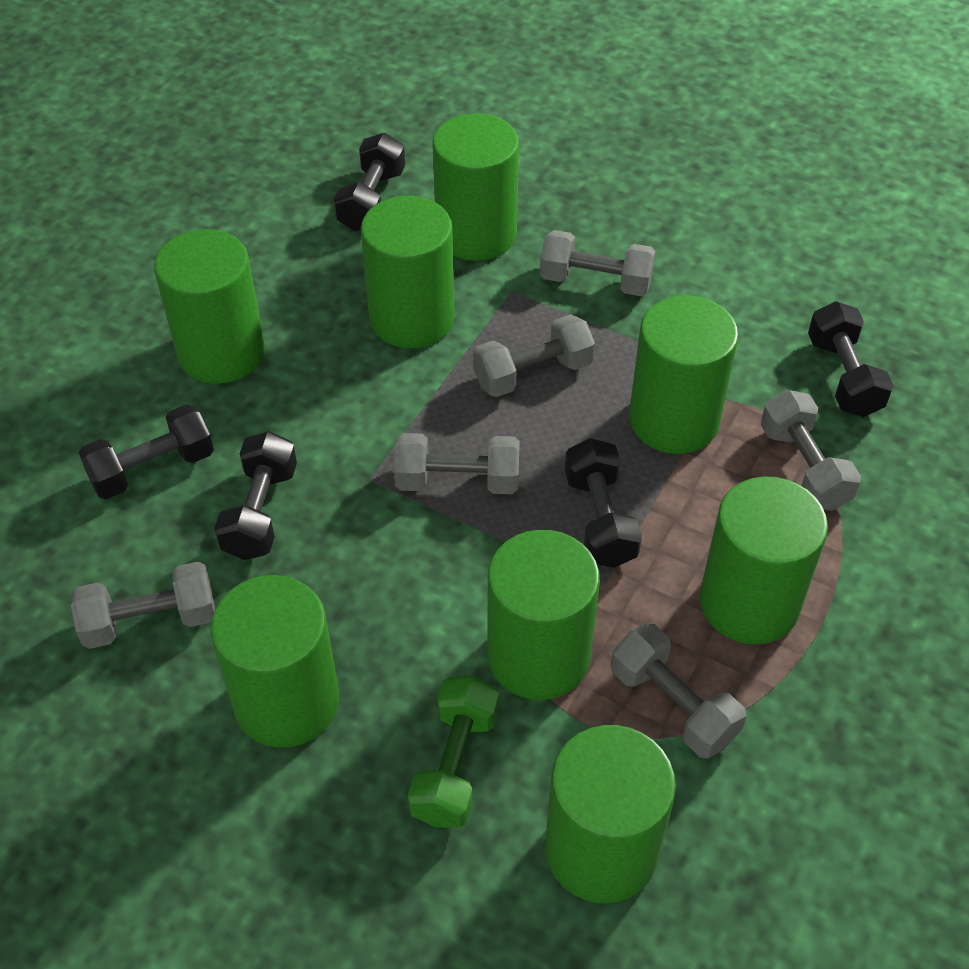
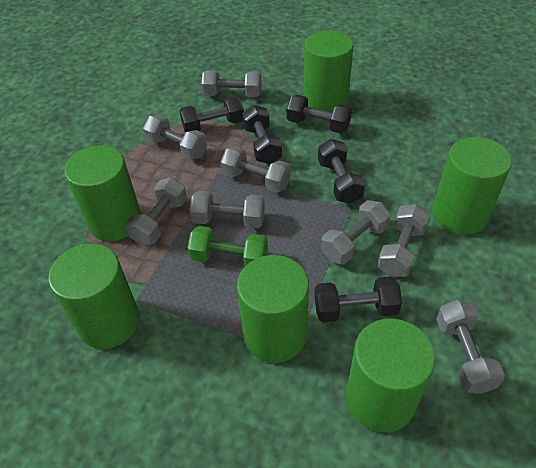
green cylinder: 8 -> 6
grey dumbbell: 6 -> 8

